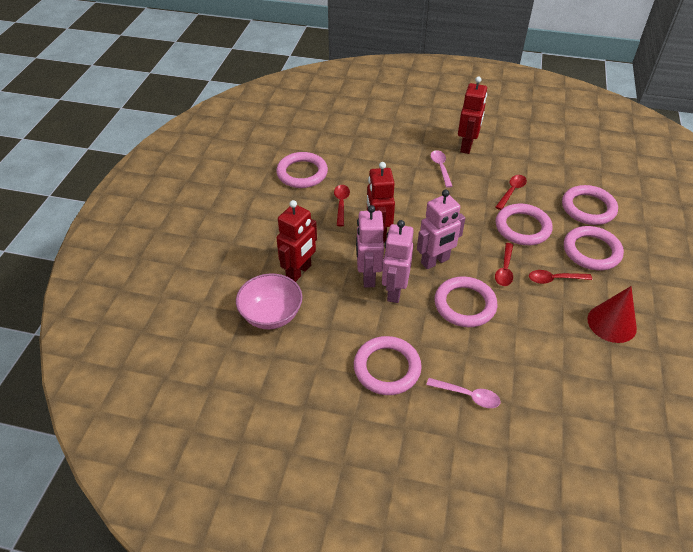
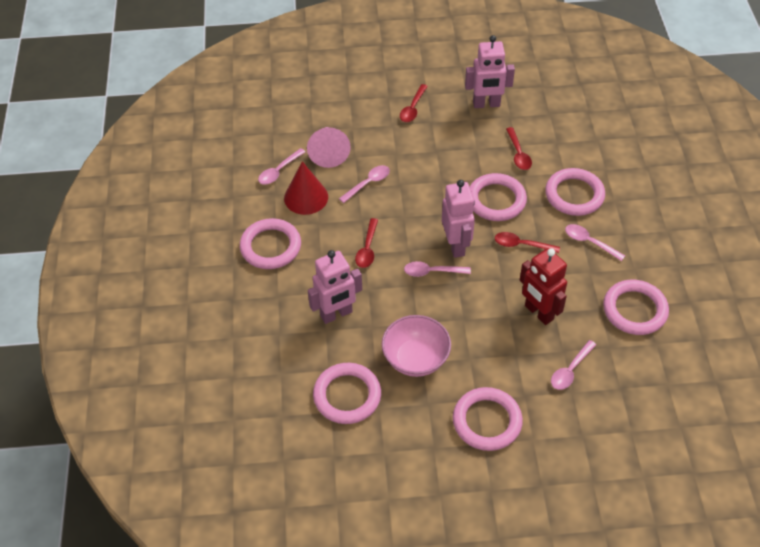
pink cone: 0 -> 1
pink spoon: 2 -> 5
red robot: 3 -> 1

